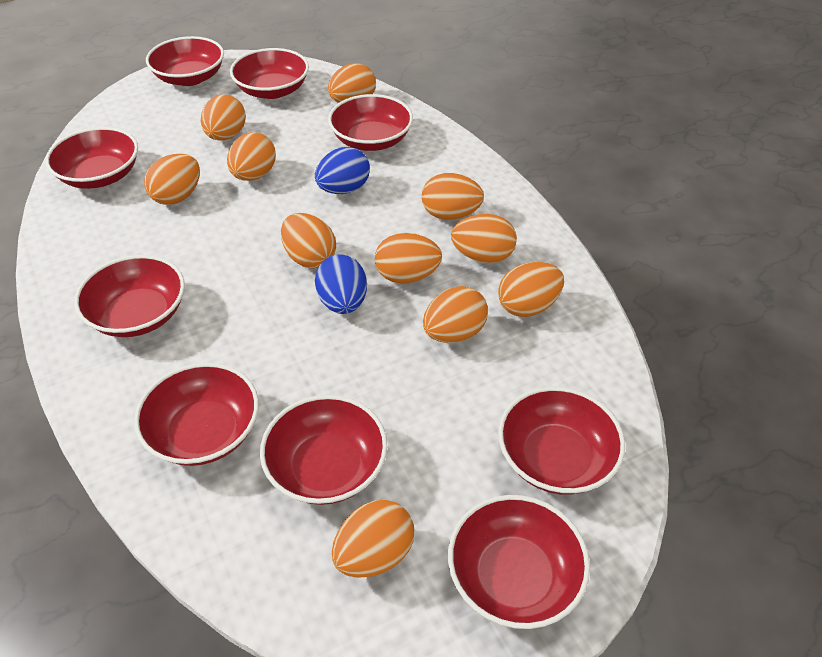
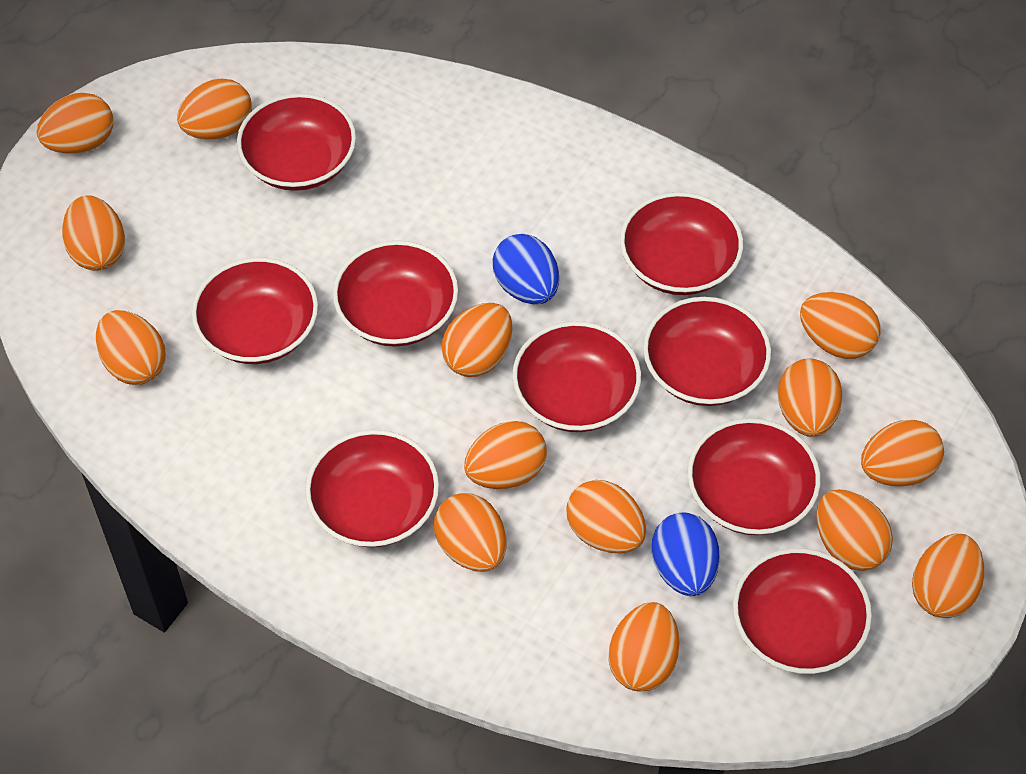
orange egg: 11 -> 14

